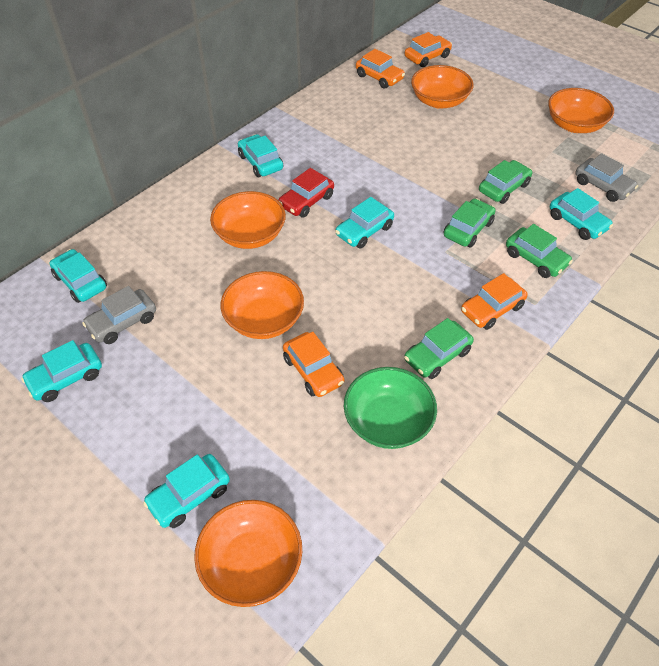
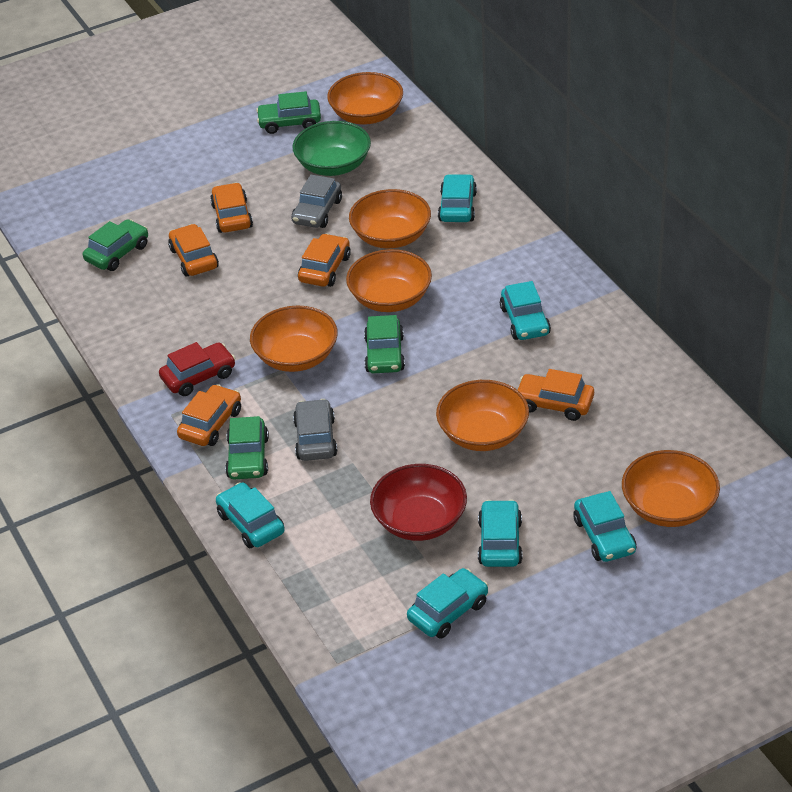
orange bowl: 5 -> 6
orange car: 4 -> 5
red bowl: 0 -> 1

